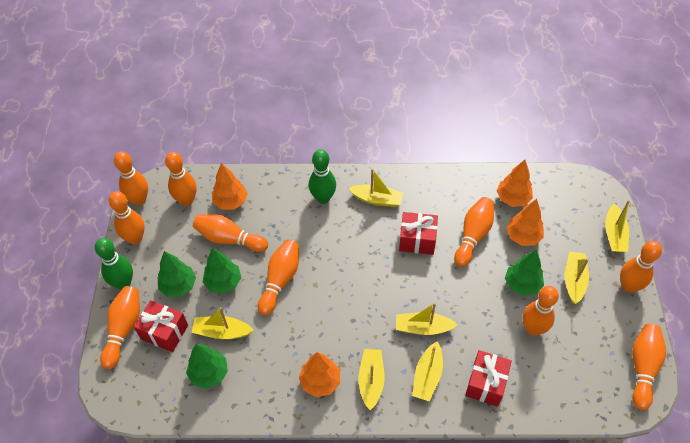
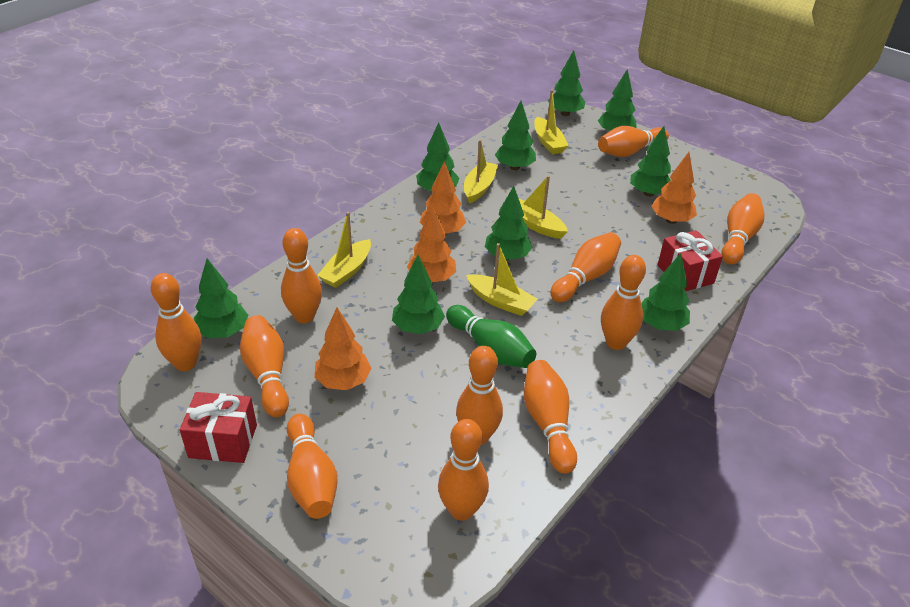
green bowling pin: 2 -> 1
green tree: 4 -> 9
orange bowling pin: 10 -> 11
red gift: 3 -> 2
yellow boat: 7 -> 5

